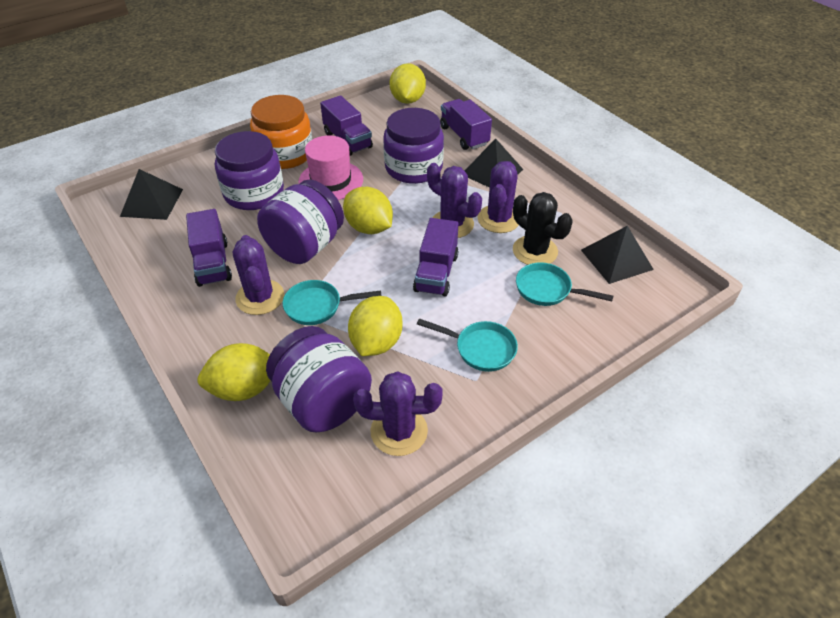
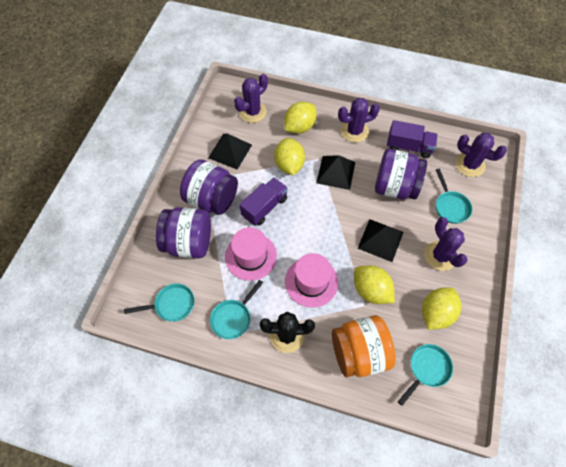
pink hat: 1 -> 2
purple jar: 4 -> 3
purple truck: 4 -> 2
turquoise pan: 3 -> 4

